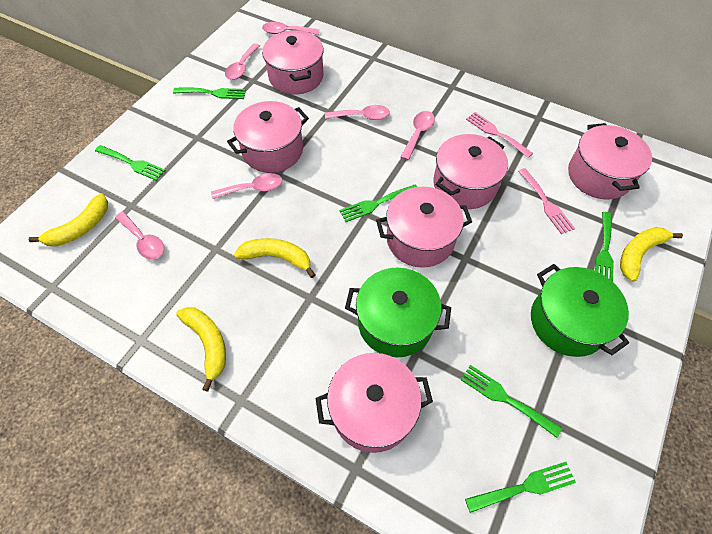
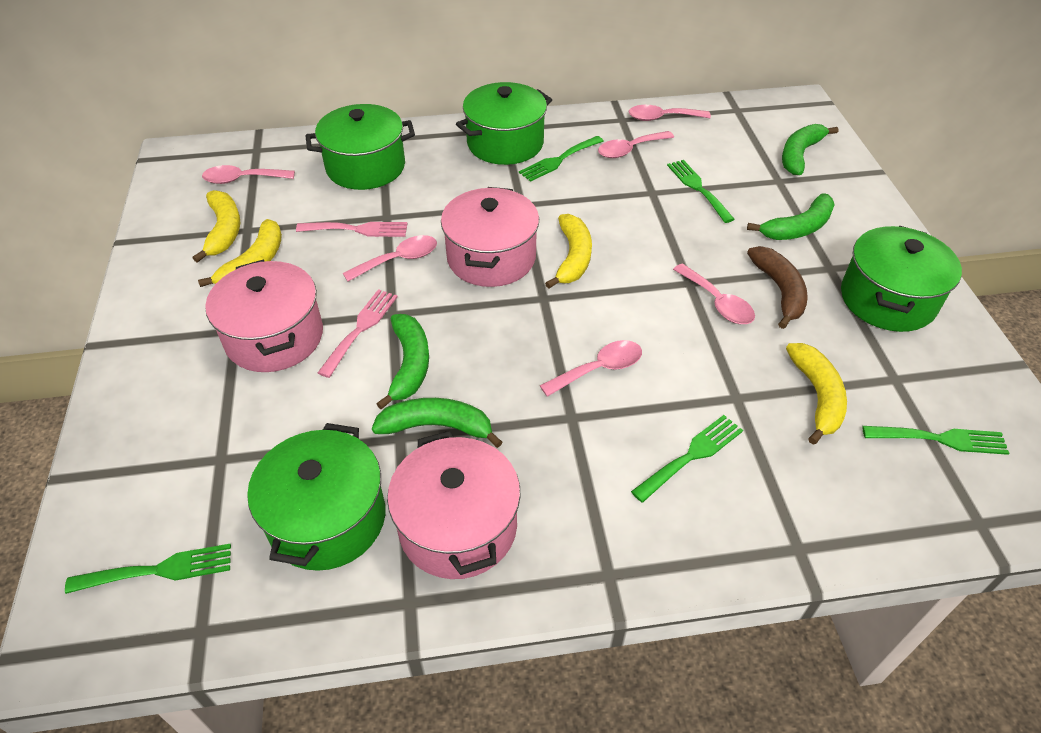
brown banana: 0 -> 1
green banana: 0 -> 4
green fork: 6 -> 5
green pot: 2 -> 4
pink pot: 6 -> 3

